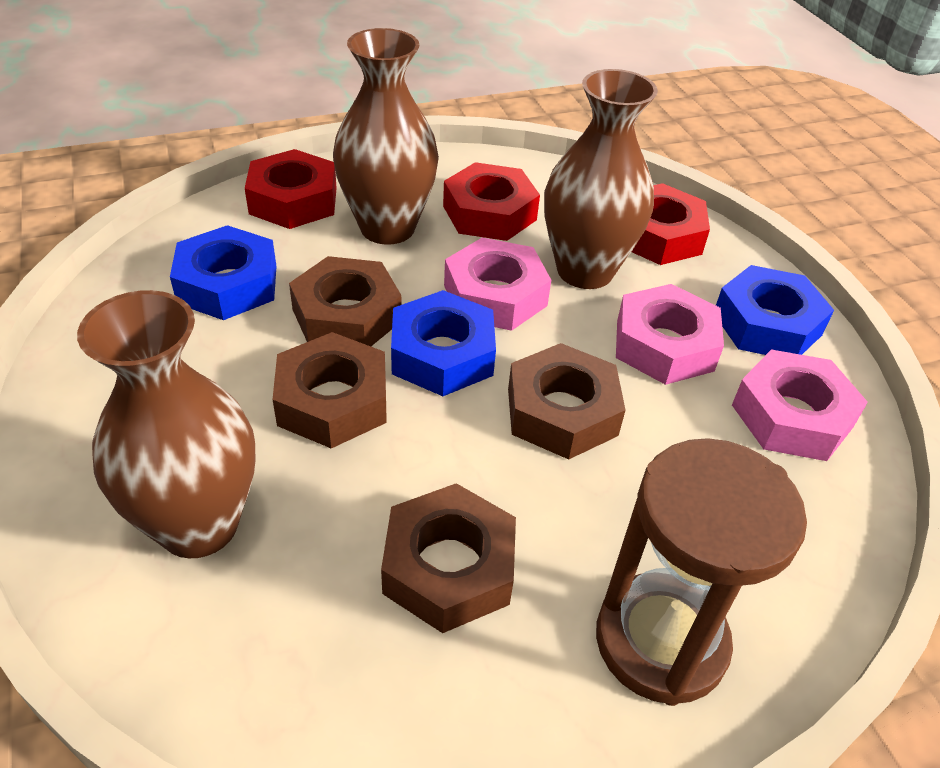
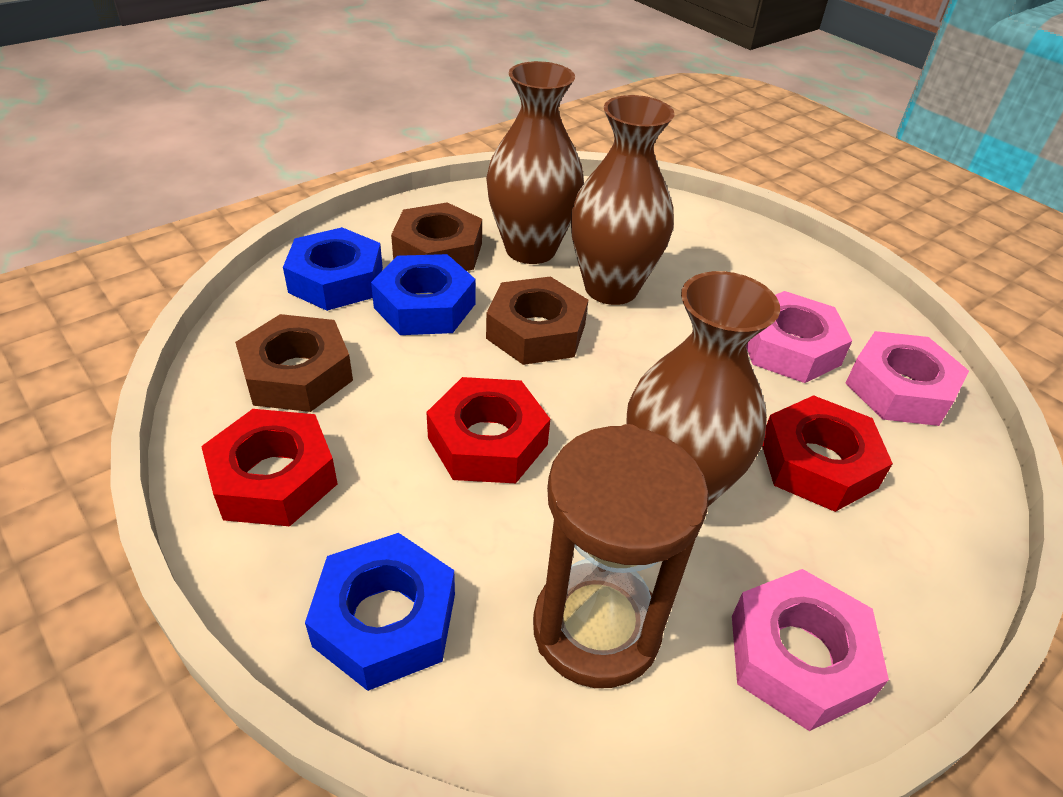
brown nut: 4 -> 3

